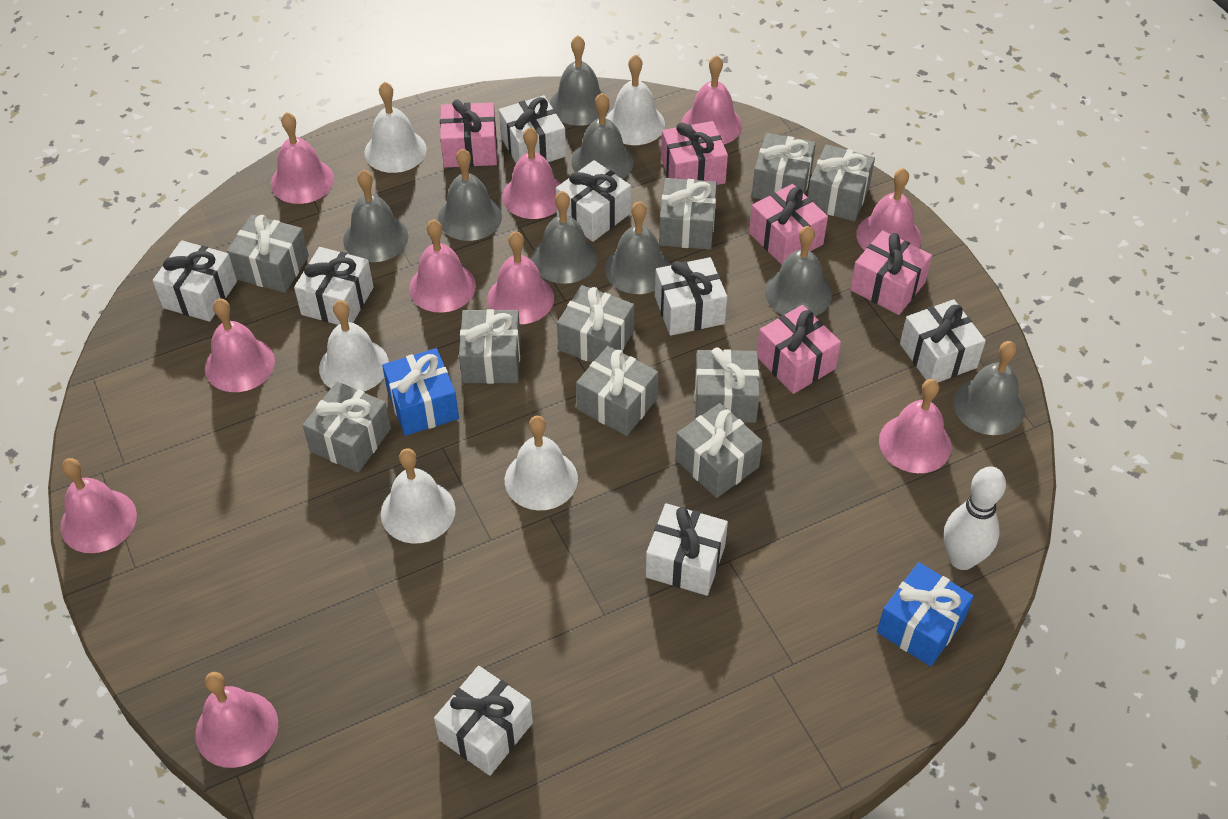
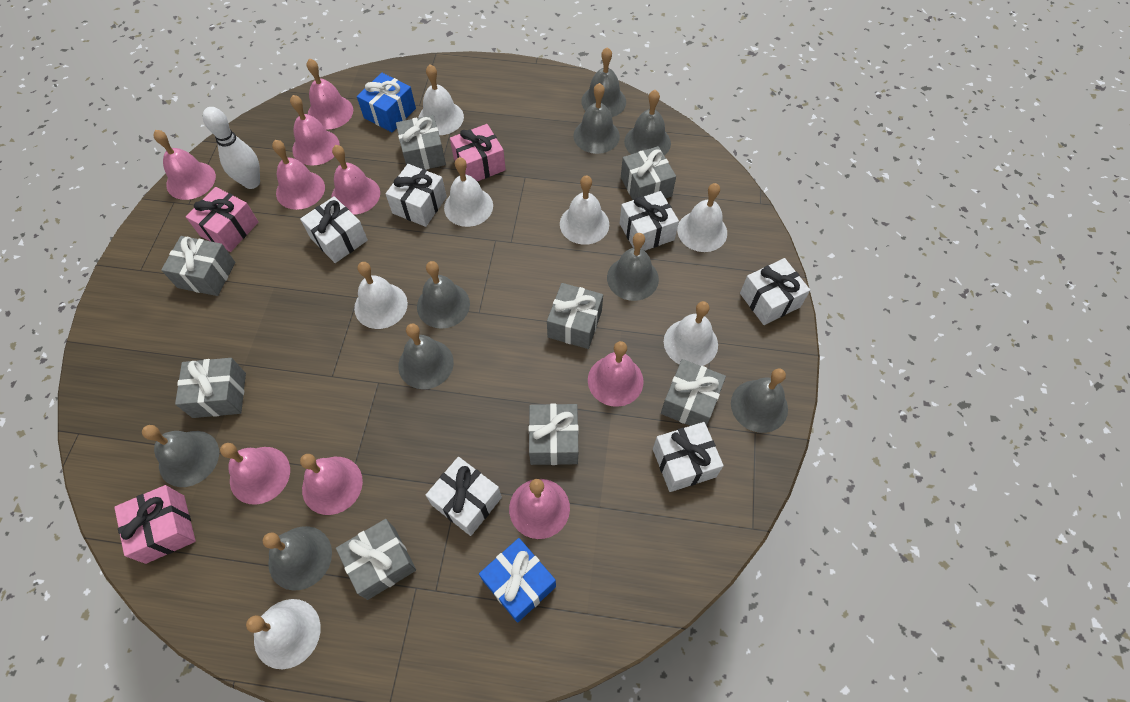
grey bell: 8 -> 9
grey gift: 10 -> 8
pink bell: 10 -> 9
pink gift: 5 -> 3
white bell: 5 -> 7
white gift: 8 -> 6

